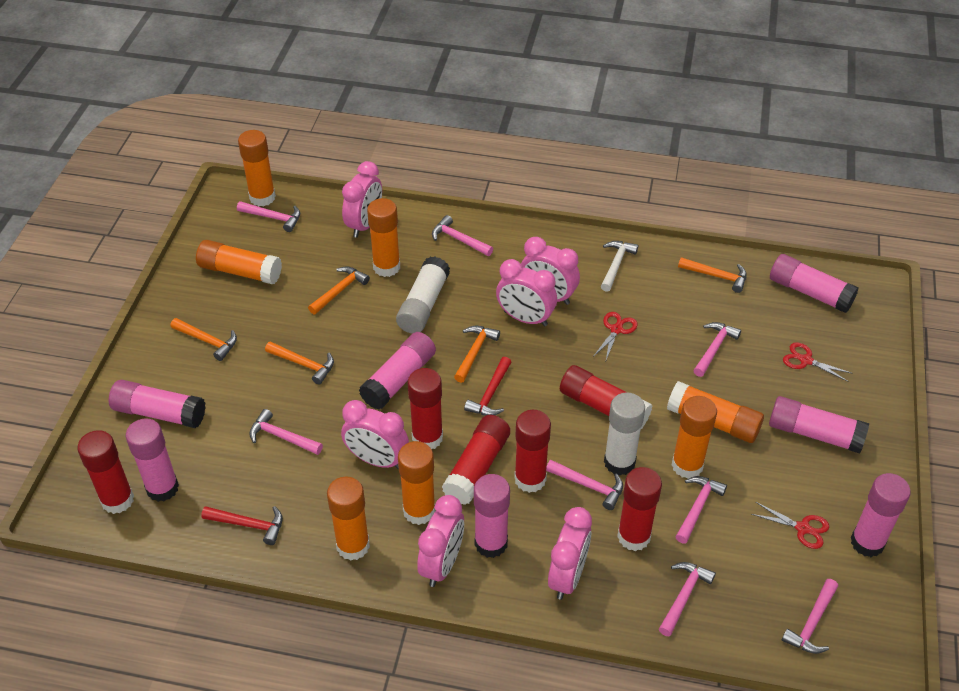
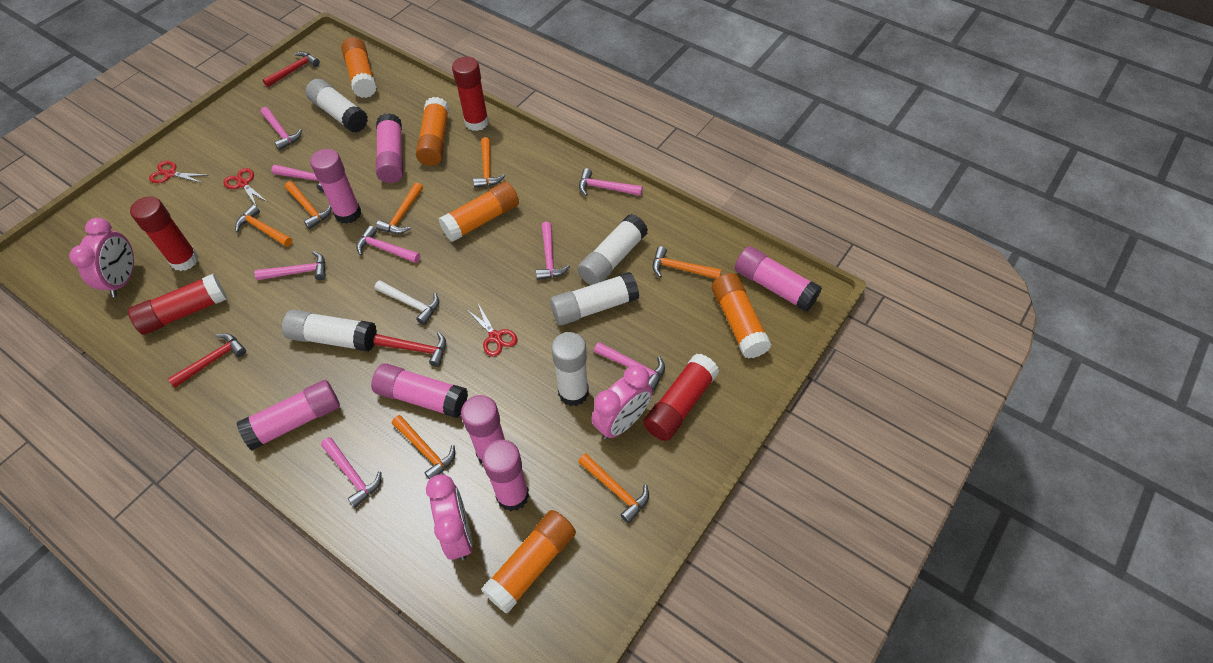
orange glue stick: 7 -> 5
orange hammer: 5 -> 7
pink clock: 6 -> 3
red glue stick: 6 -> 4
red hammer: 2 -> 3
white glue stick: 2 -> 5

